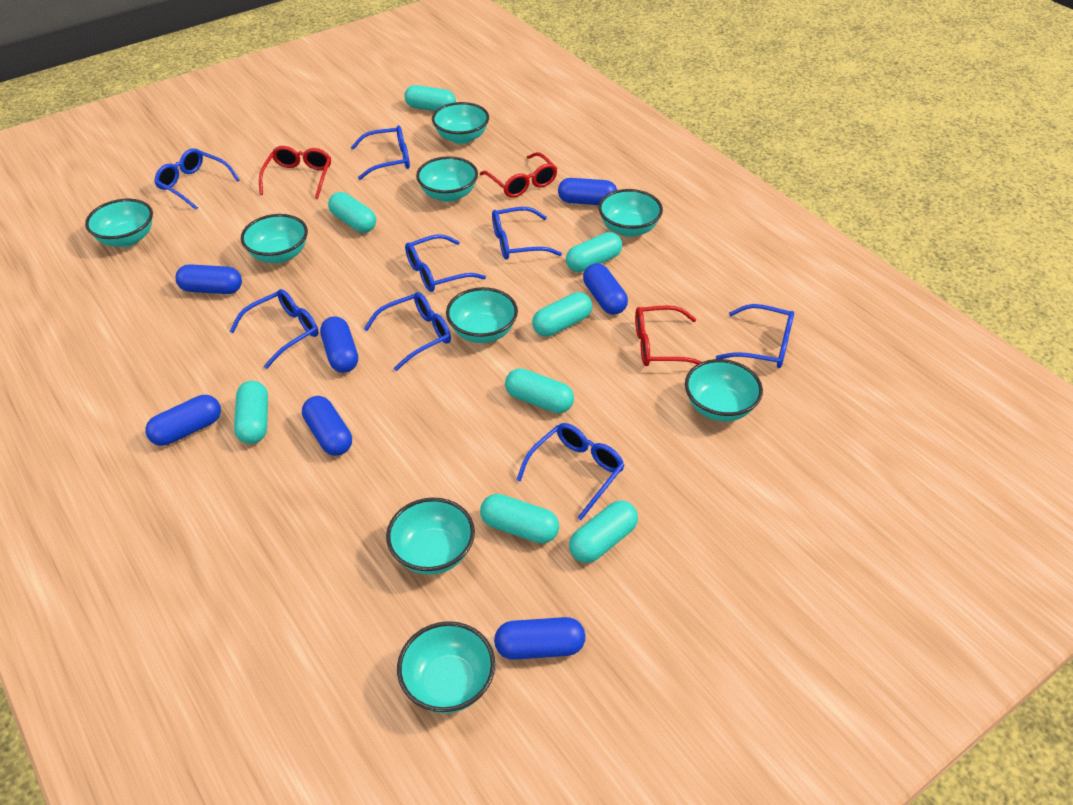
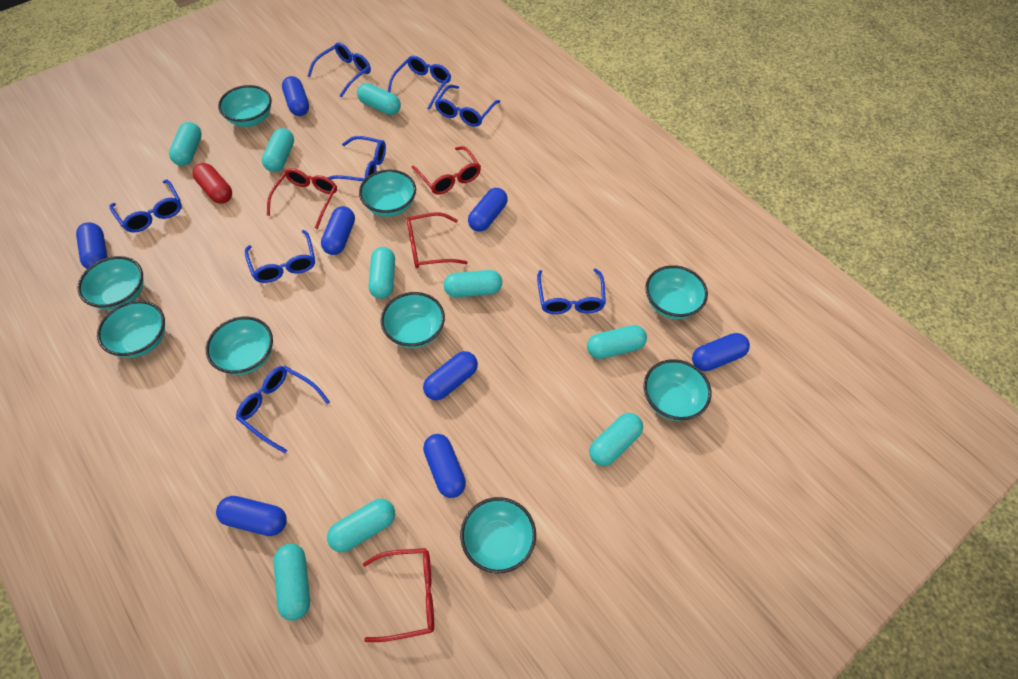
blue capsule: 7 -> 8
red capsule: 0 -> 1
red glasses: 3 -> 4
turquoise capsule: 8 -> 9

